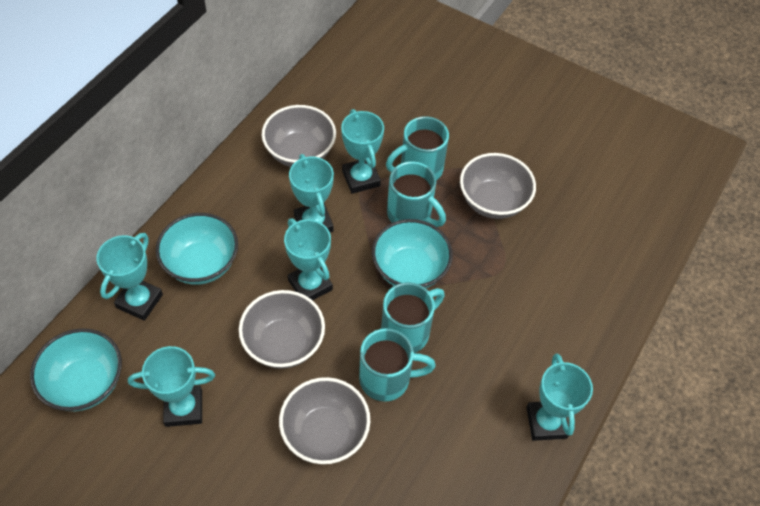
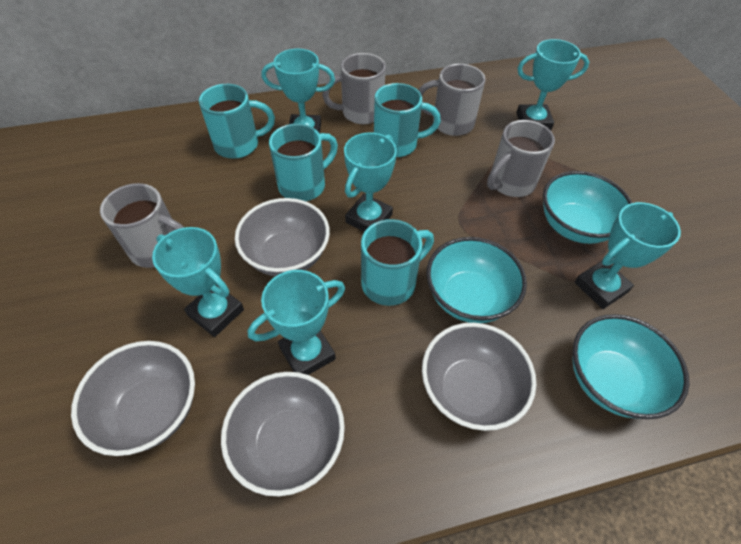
grey mug: 0 -> 4

